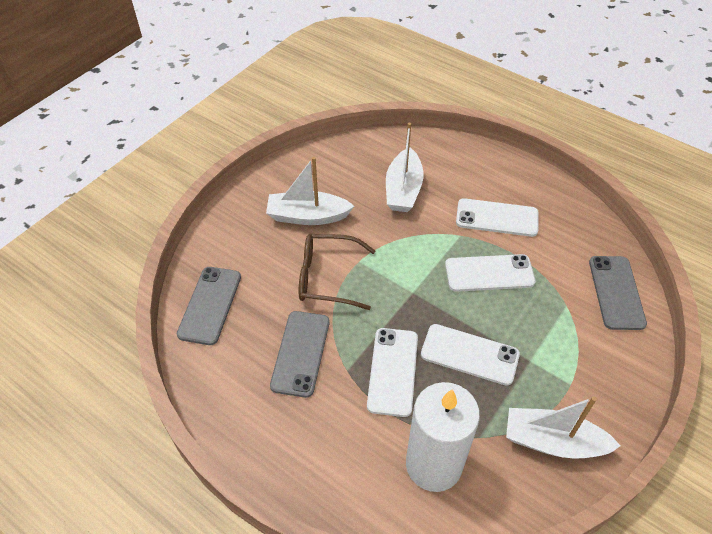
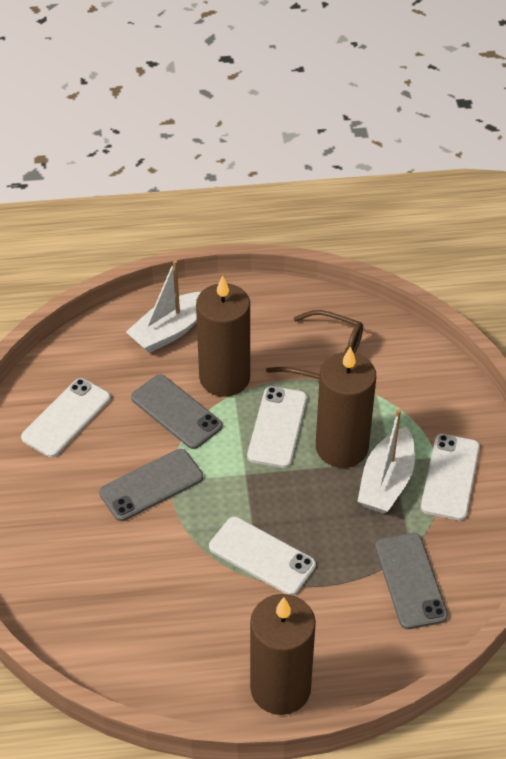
brown candle: 0 -> 3
white boat: 3 -> 2
white candle: 1 -> 0

